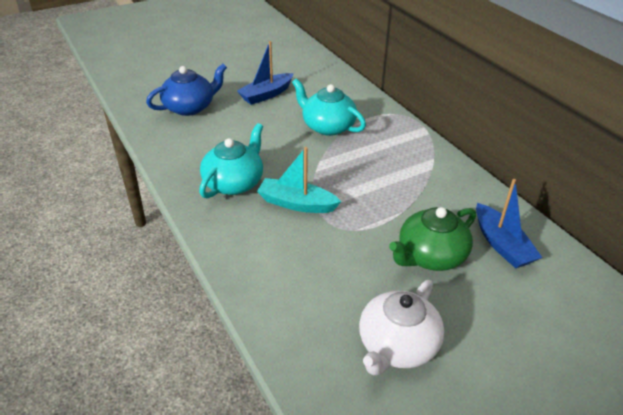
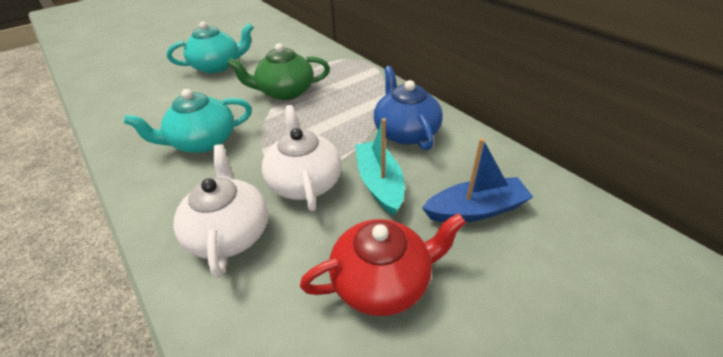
blue boat: 2 -> 1
red teapot: 0 -> 1
white teapot: 1 -> 2

